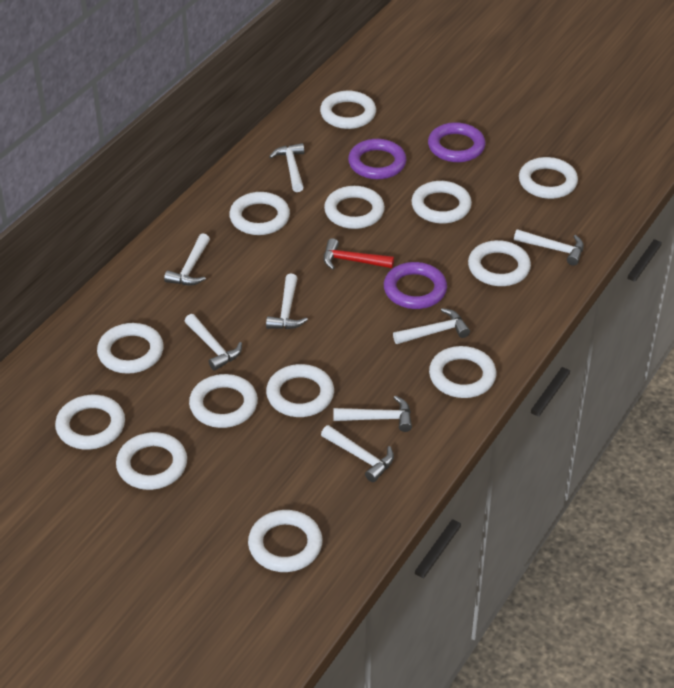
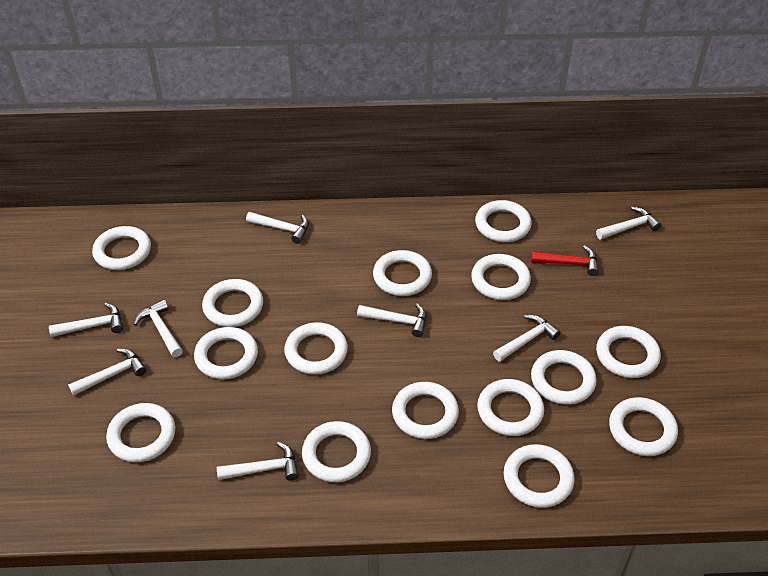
purple ring: 3 -> 0
white ring: 13 -> 15

